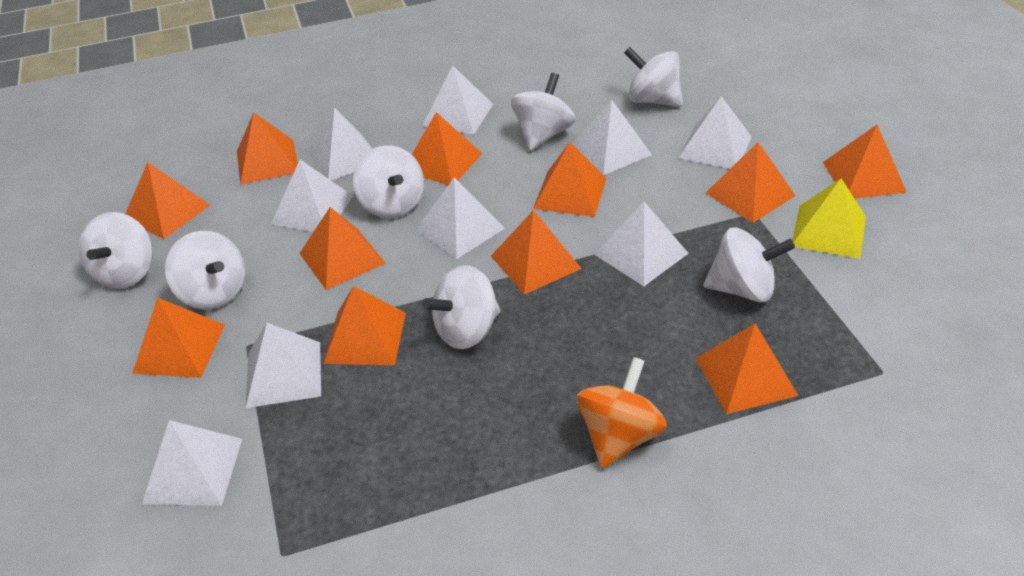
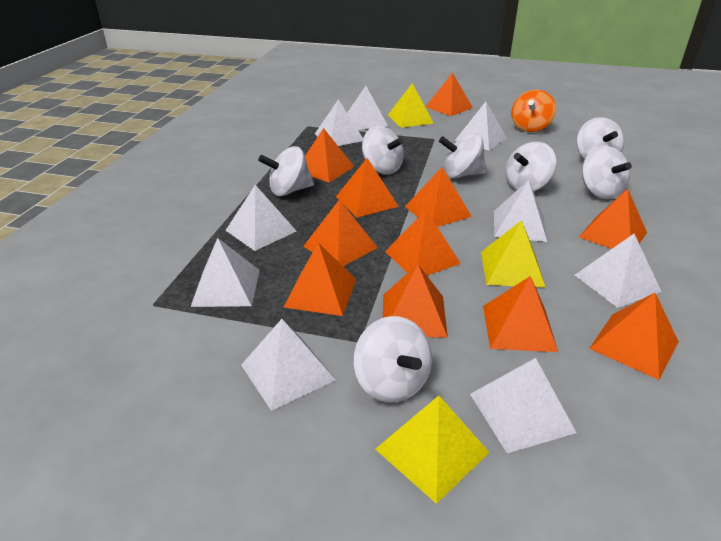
yellow pyramid: 1 -> 3

